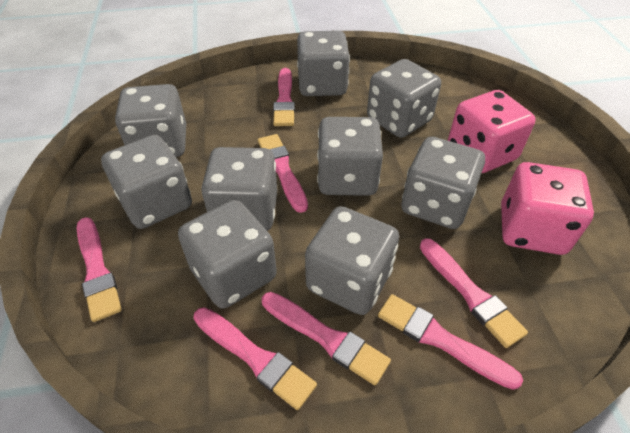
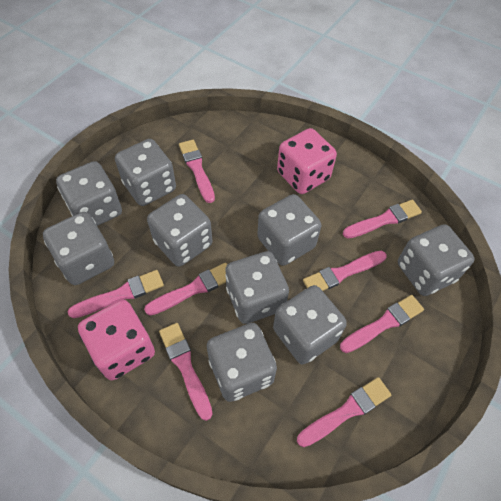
pink brush: 7 -> 8

